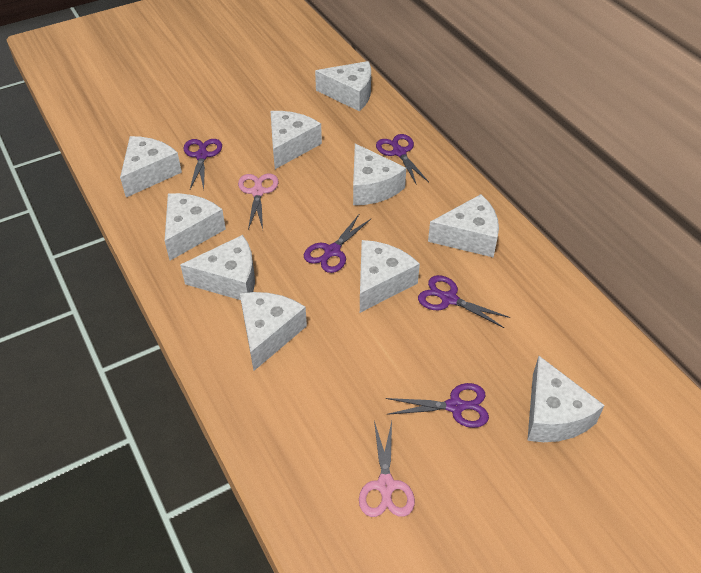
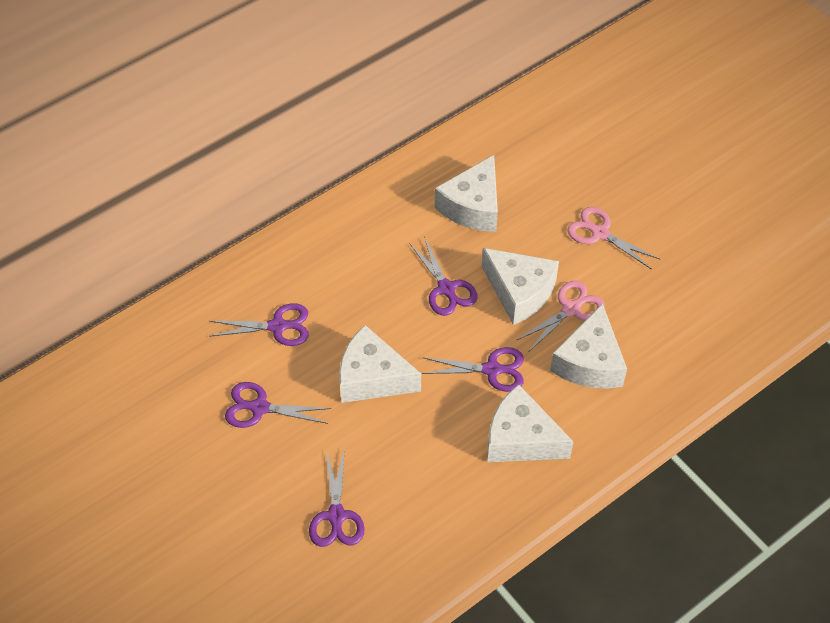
white cheese: 10 -> 5

